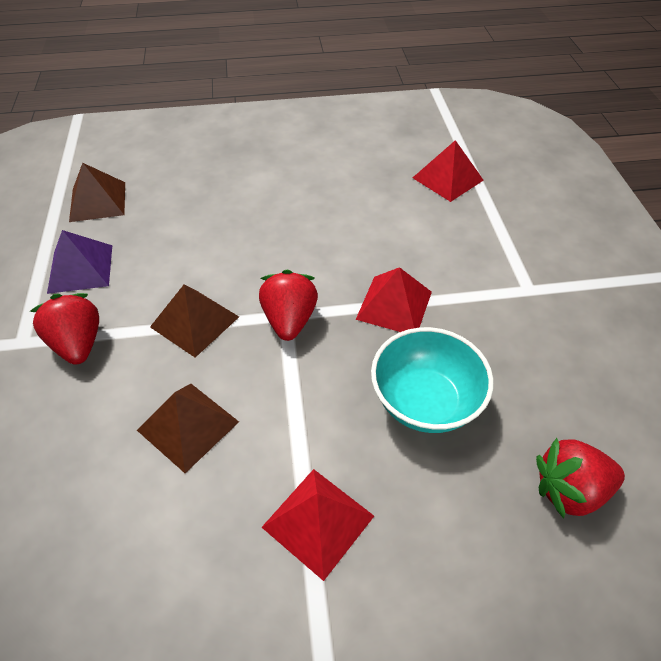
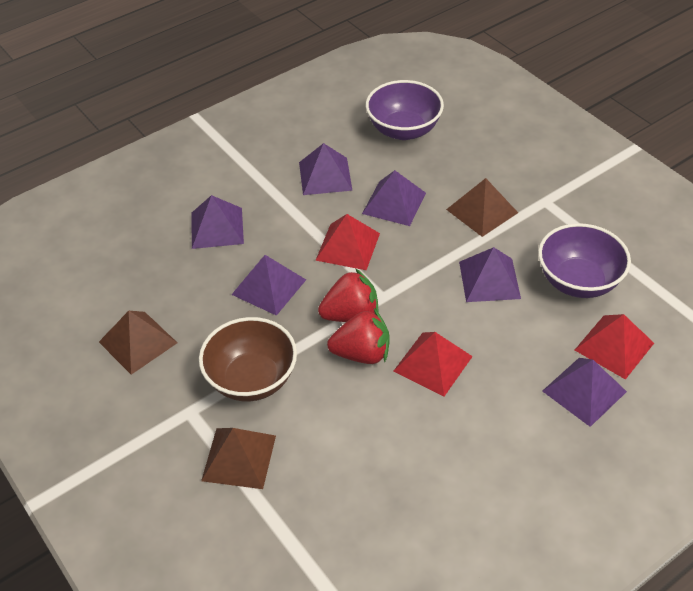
brown bowl: 0 -> 1
purple bowl: 0 -> 2
purple pyramid: 1 -> 6
red strawberry: 3 -> 2
turquoise bowl: 1 -> 0

